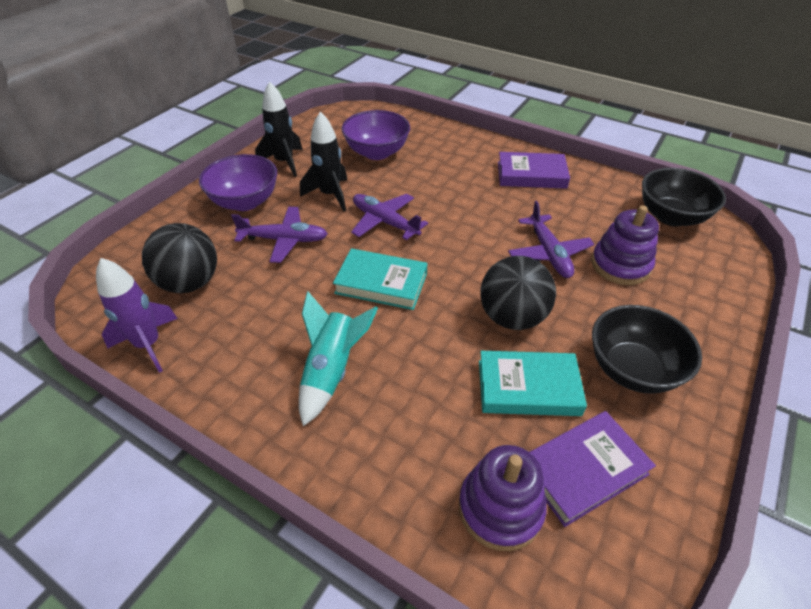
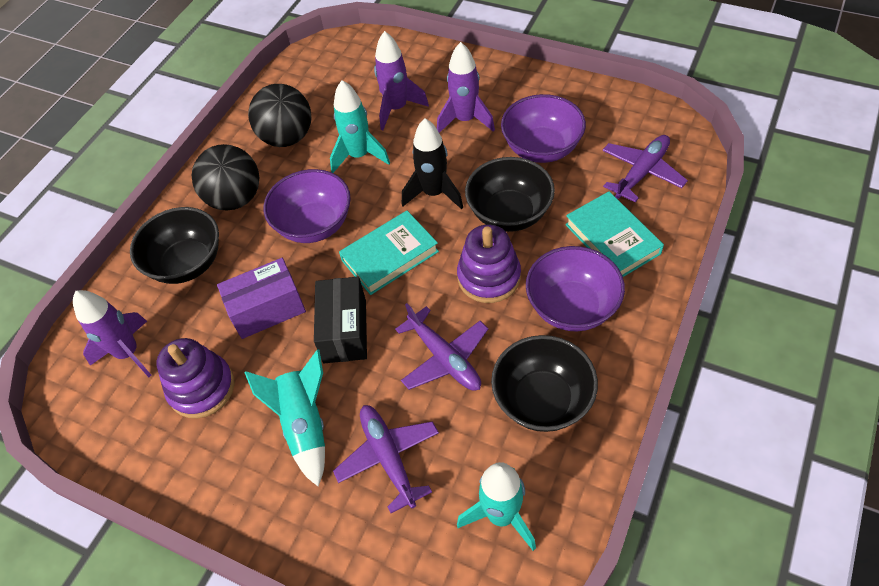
black bowl: 2 -> 3
black box: 0 -> 1
black rocket: 2 -> 1
purple book: 2 -> 0
purple bowl: 2 -> 3
purple box: 0 -> 1
purple rocket: 1 -> 3
turquoise rocket: 1 -> 3

